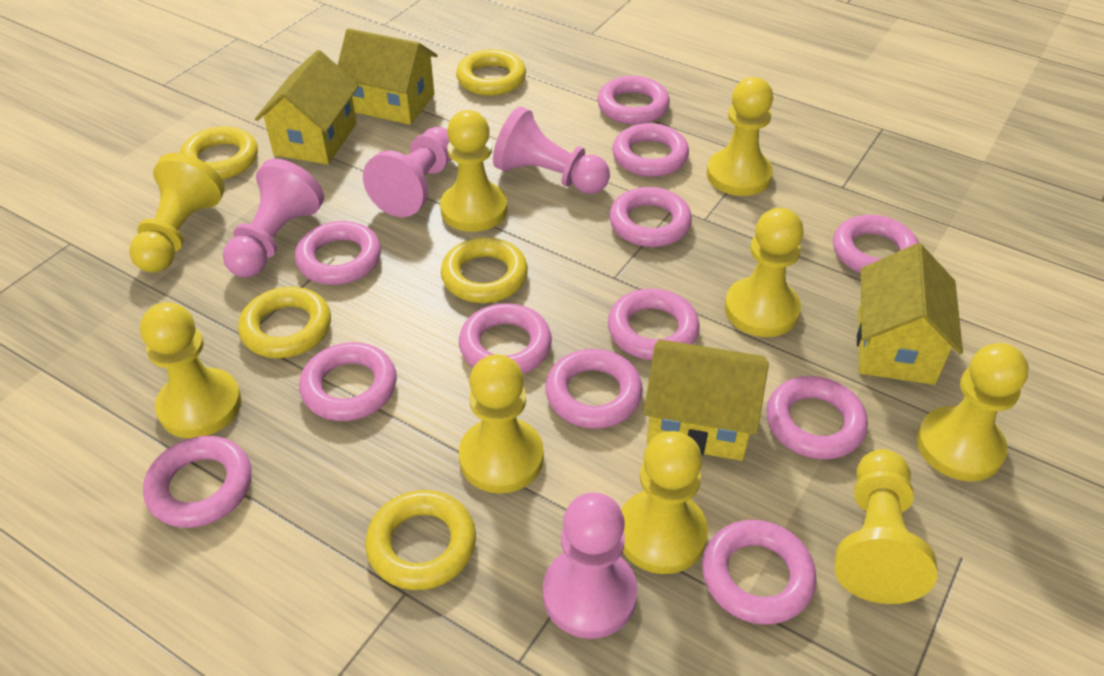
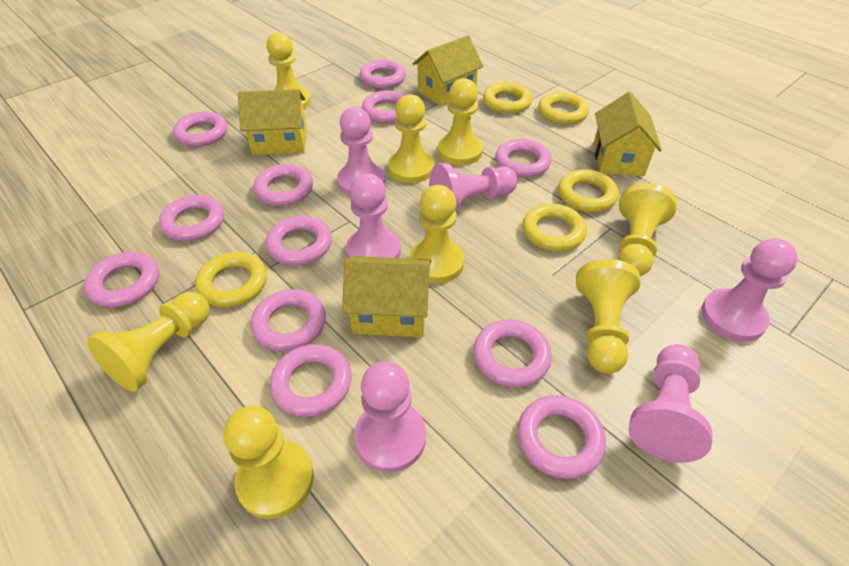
pink pawn: 4 -> 6
yellow pawn: 9 -> 8

